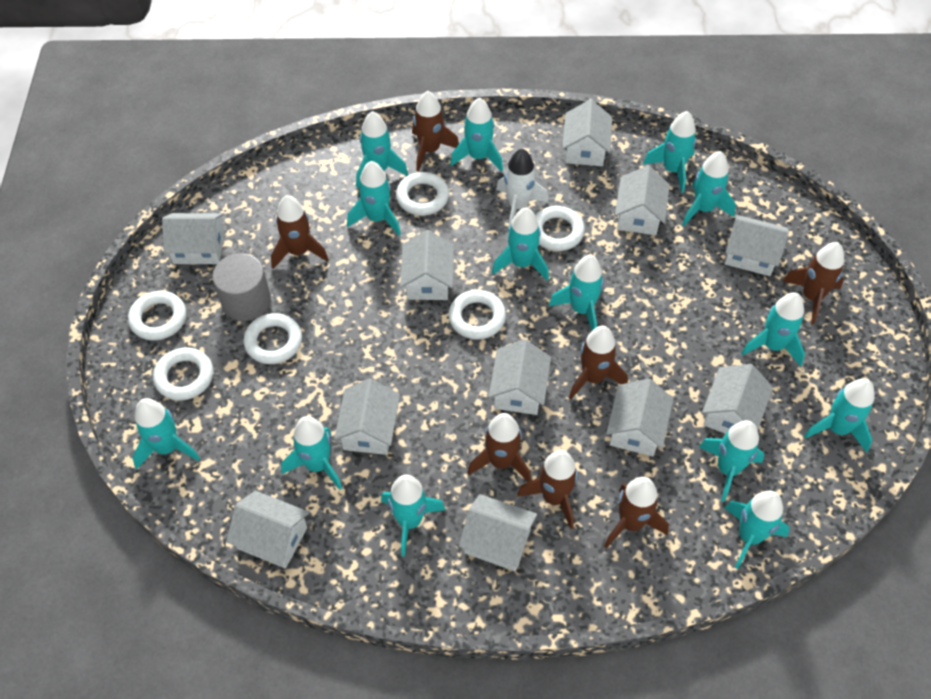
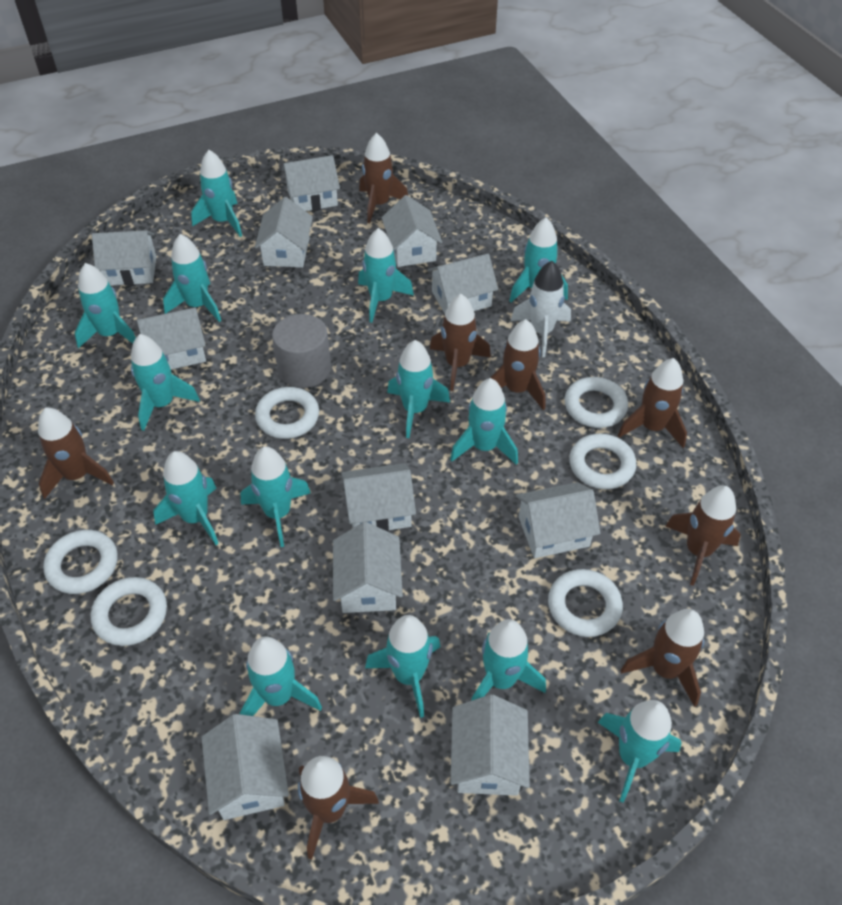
brown rocket: 7 -> 8

